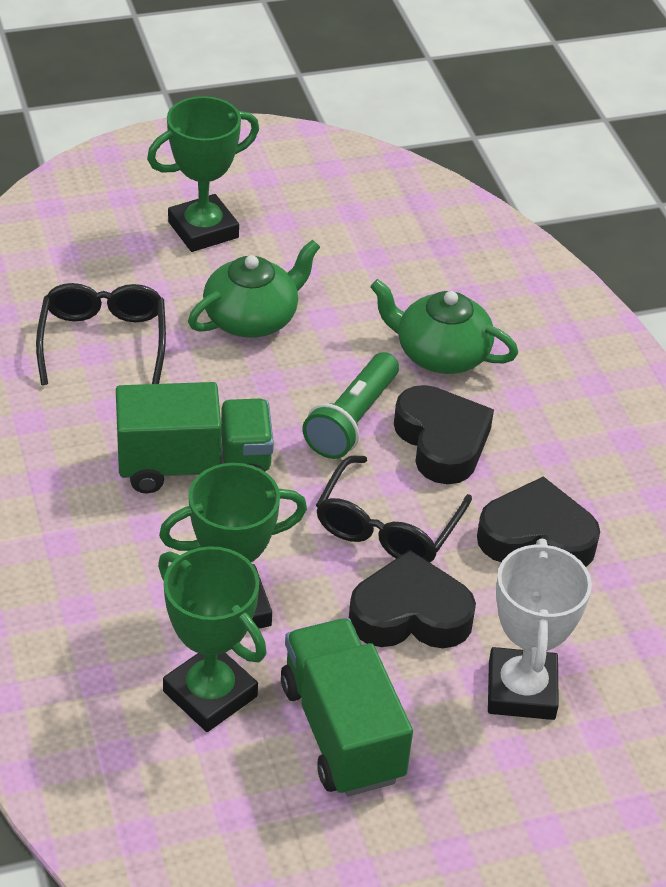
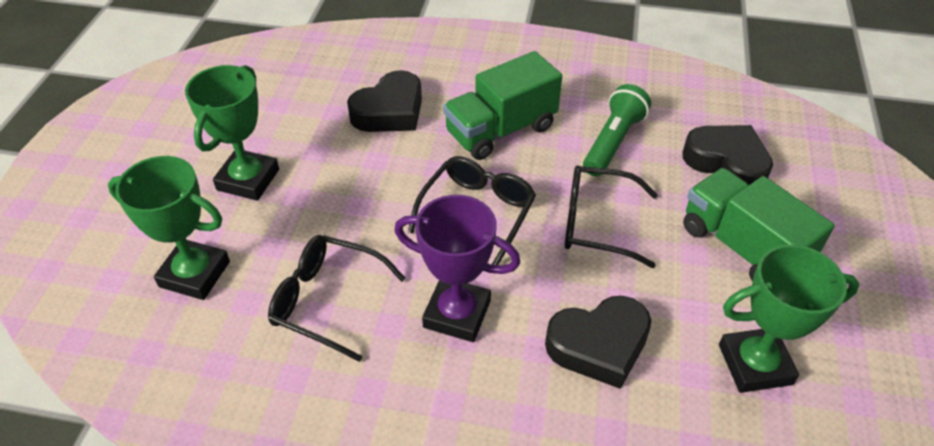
black glasses: 2 -> 3
green teapot: 2 -> 0
purple trophy: 0 -> 1
white trophy: 1 -> 0

